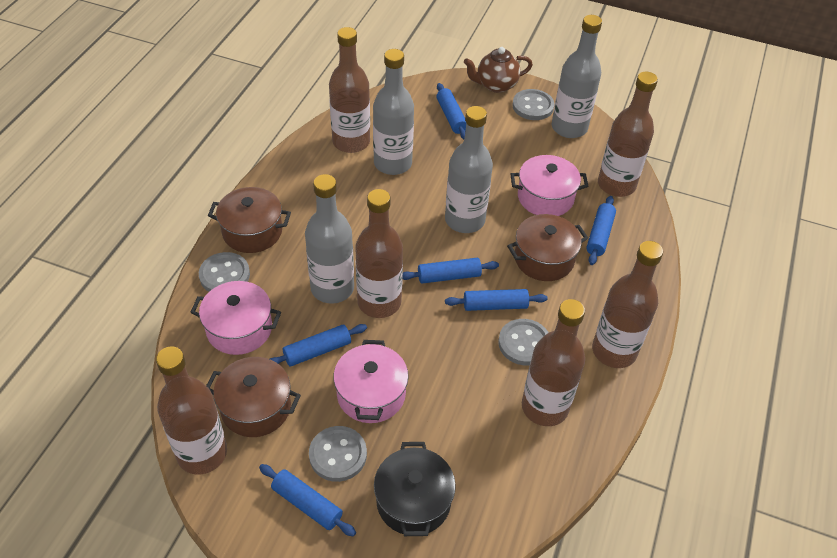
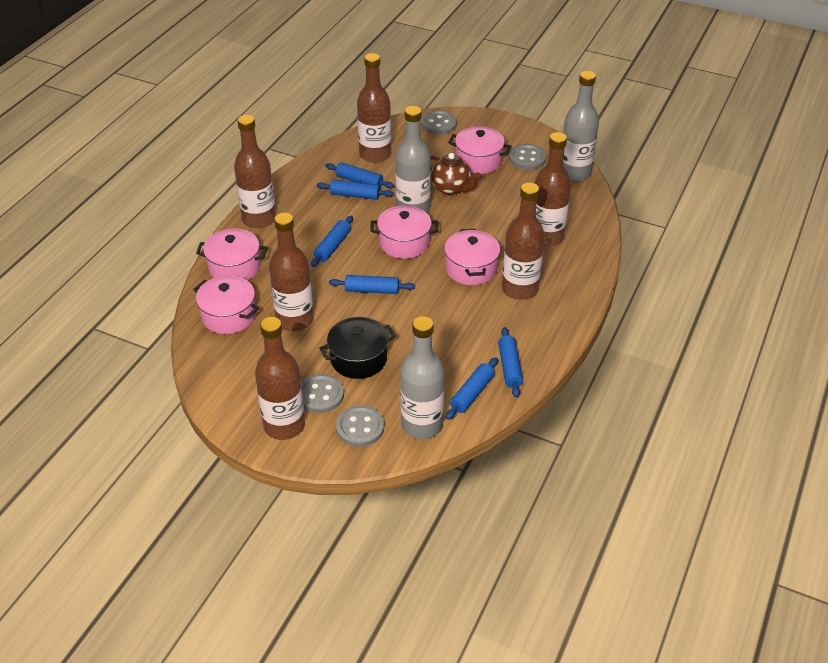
brown pot: 3 -> 0
grey bottle: 4 -> 3
pink pot: 3 -> 5

